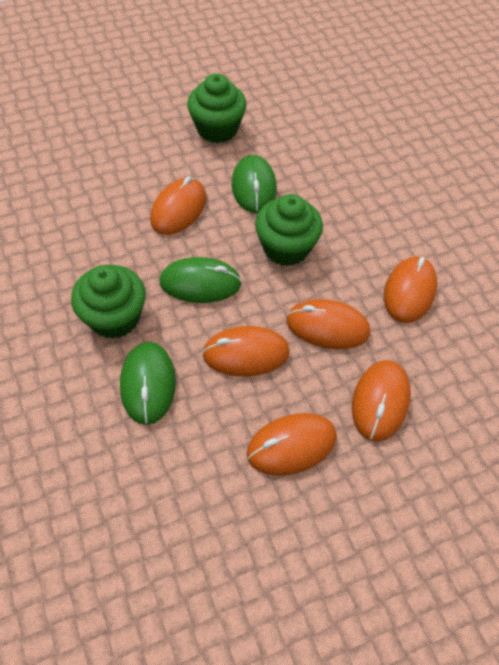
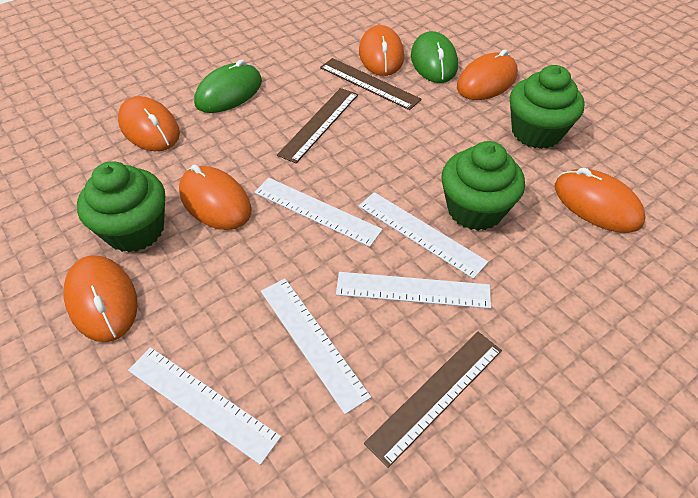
brown ruler: 0 -> 3
green mouse: 3 -> 2
white ruler: 0 -> 5

